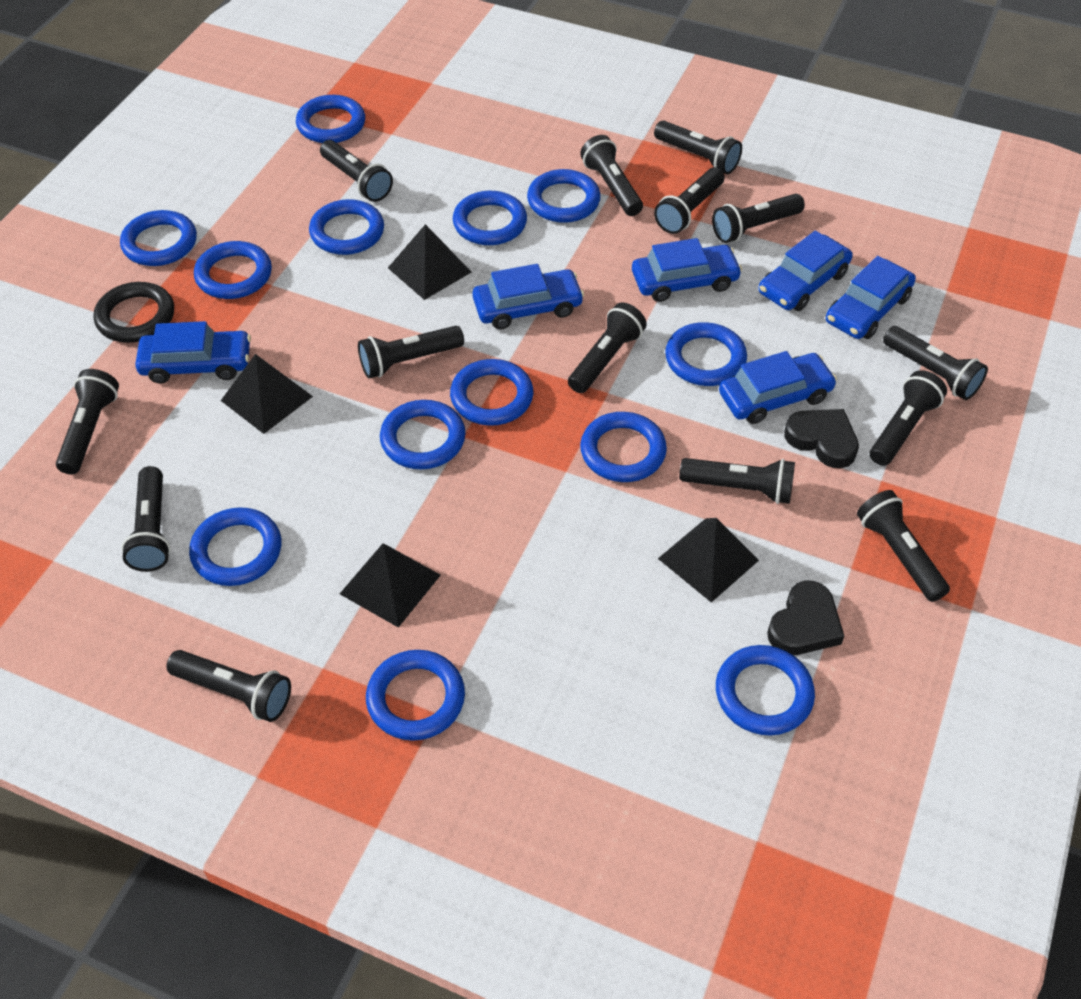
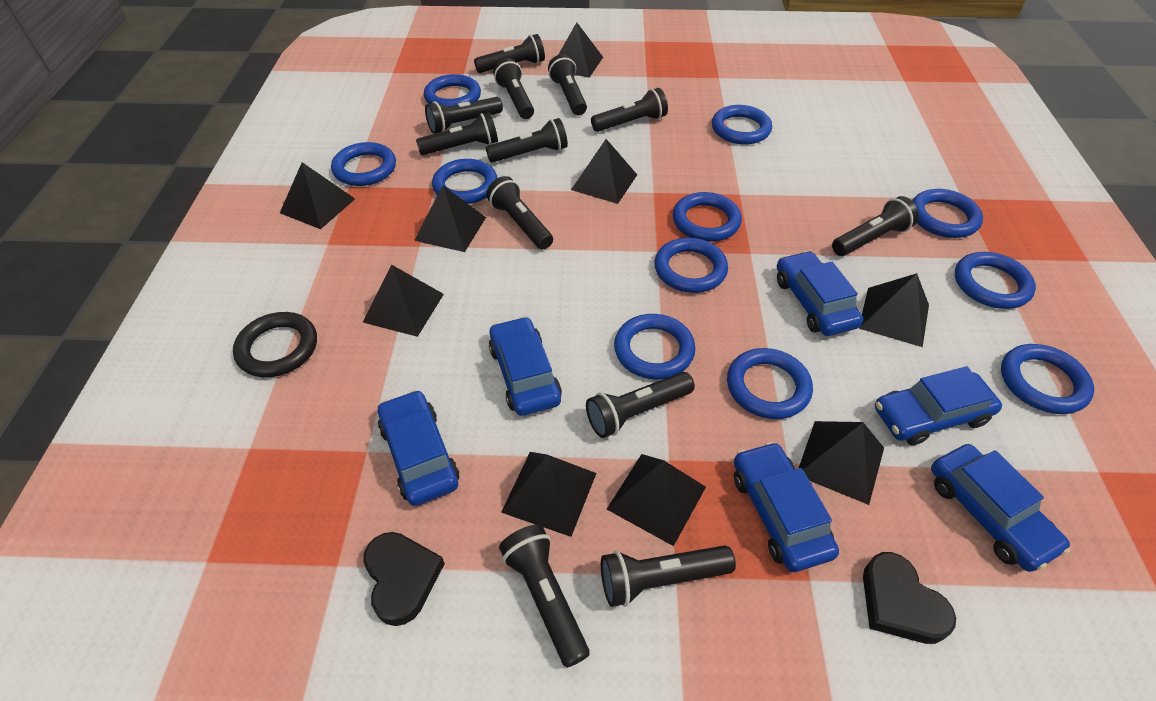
black flashlight: 14 -> 12
black pyramid: 4 -> 9
blue ring: 13 -> 11

